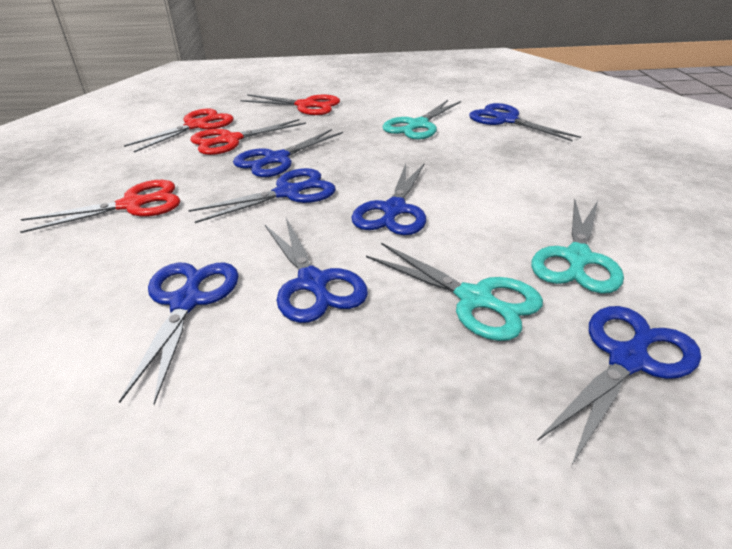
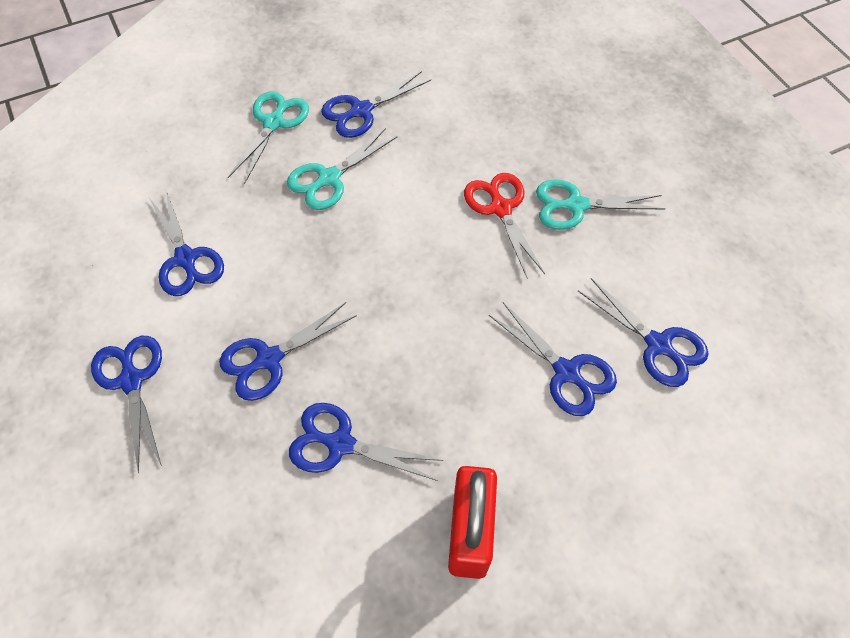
red padlock: 0 -> 1
red scissors: 4 -> 1

